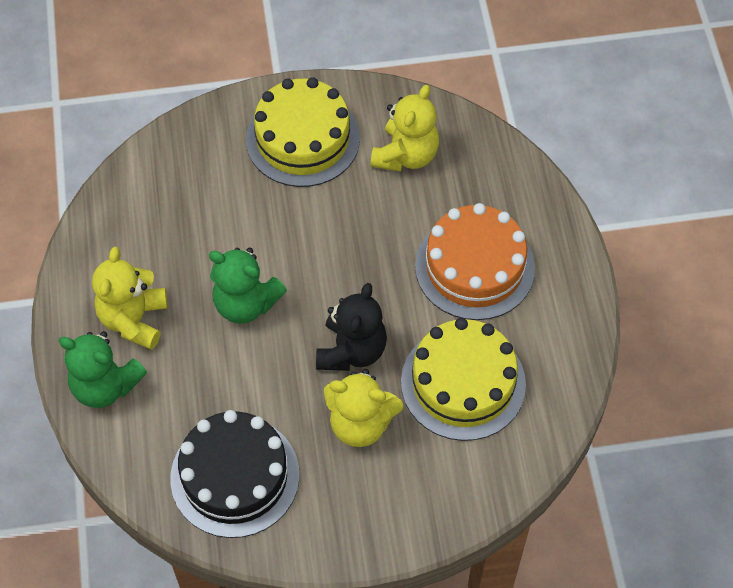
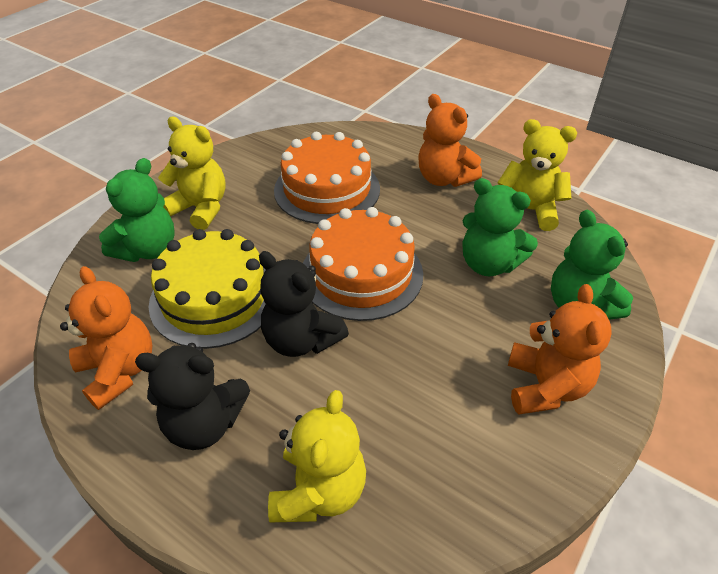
black cake: 1 -> 0
black teddy bear: 1 -> 2
green teddy bear: 2 -> 3
orange cake: 1 -> 2
orange teddy bear: 0 -> 3
yellow cake: 2 -> 1

